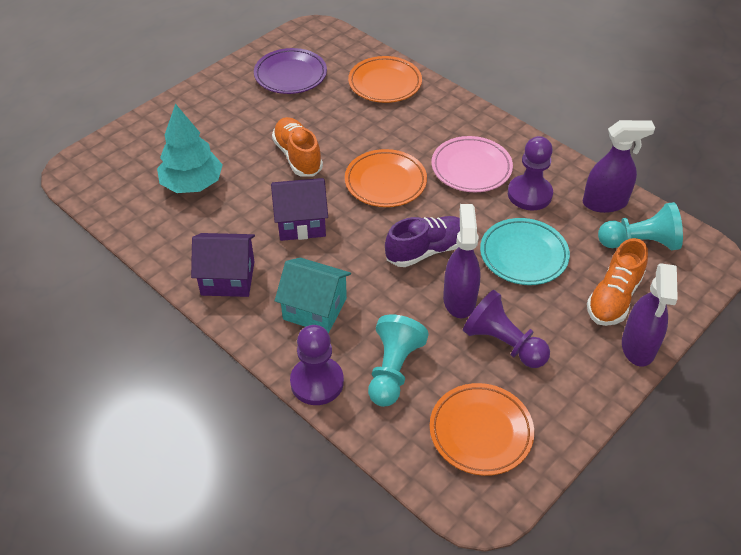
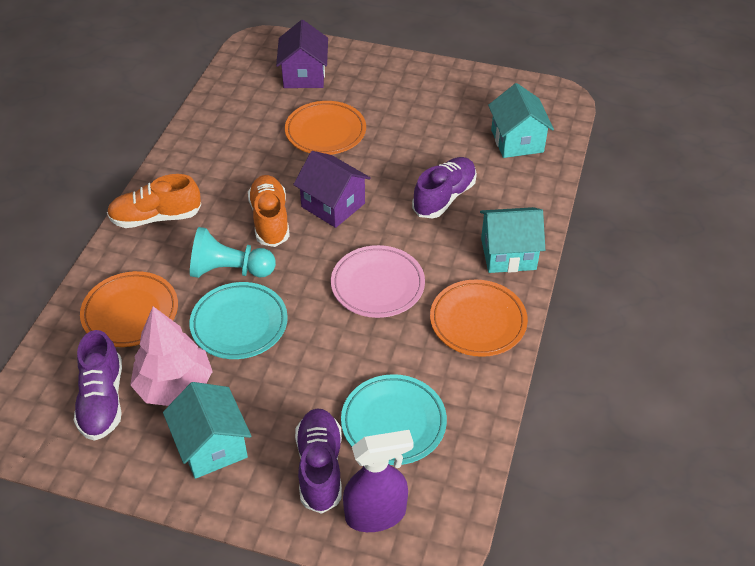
pink tree: 0 -> 1
purple pawn: 3 -> 0
purple plate: 1 -> 0
purple shoe: 1 -> 3
purple spray bottle: 3 -> 1
turquoise house: 1 -> 3
turquoise pawn: 2 -> 1
turquoise plate: 1 -> 2
turquoise tree: 1 -> 0

